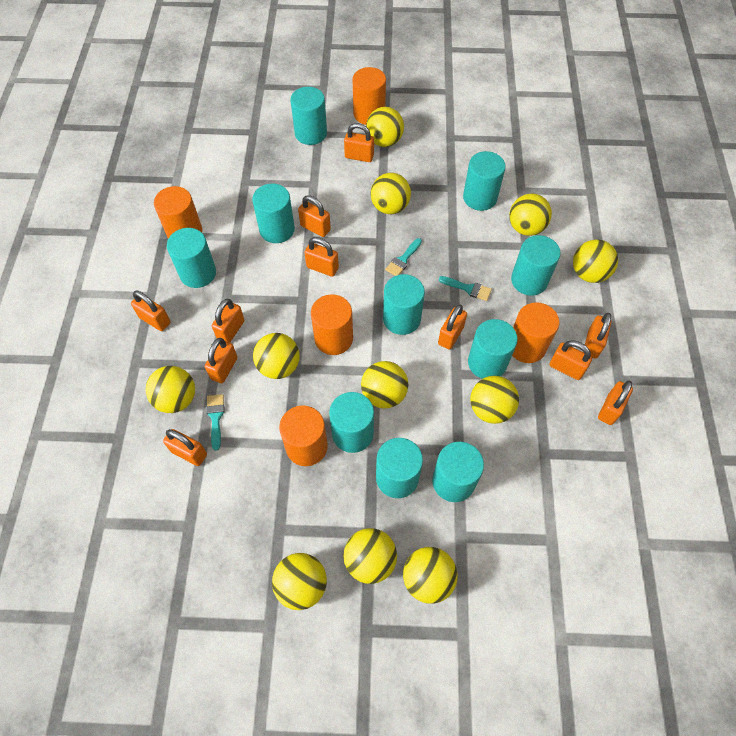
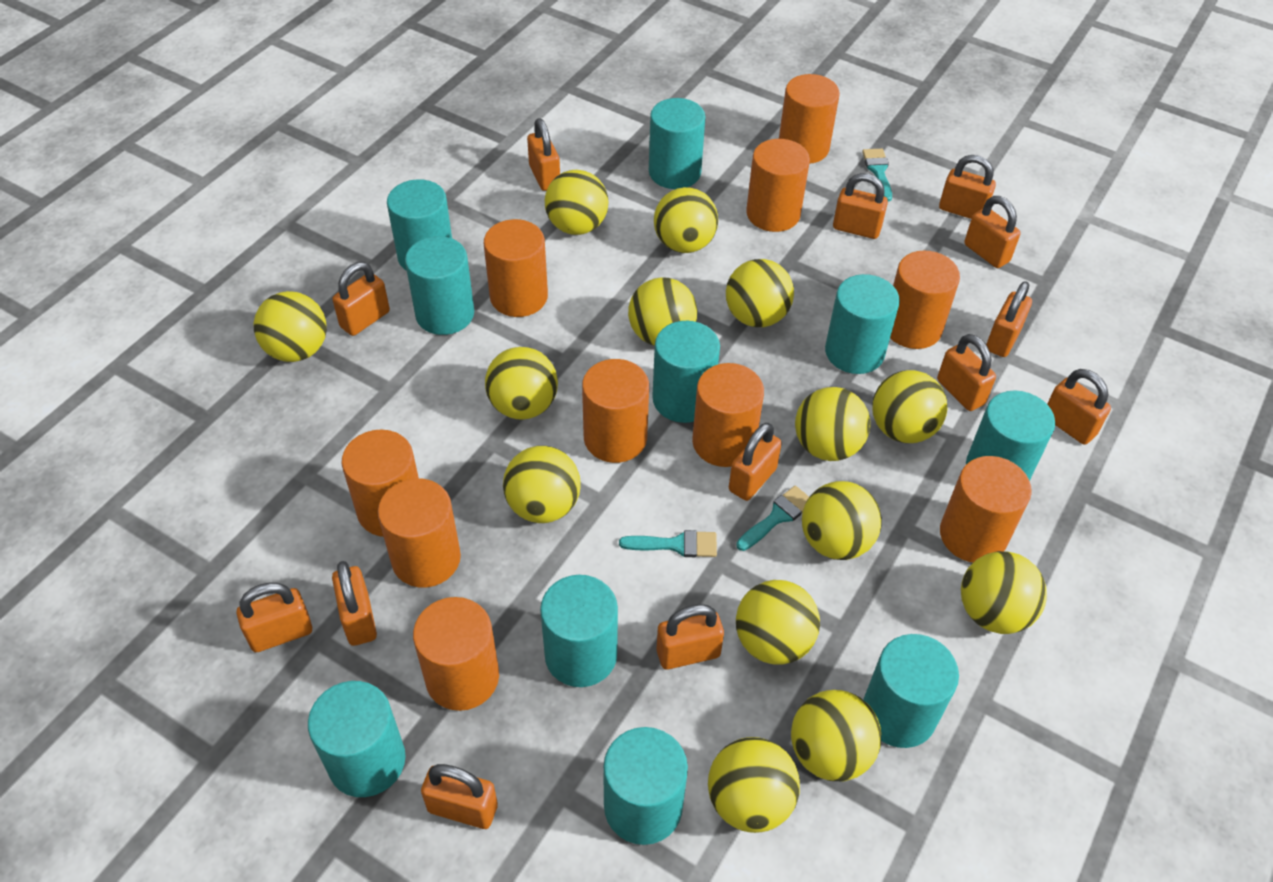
orange cylinder: 5 -> 10
orange padlock: 11 -> 13
yellow ball: 11 -> 14

